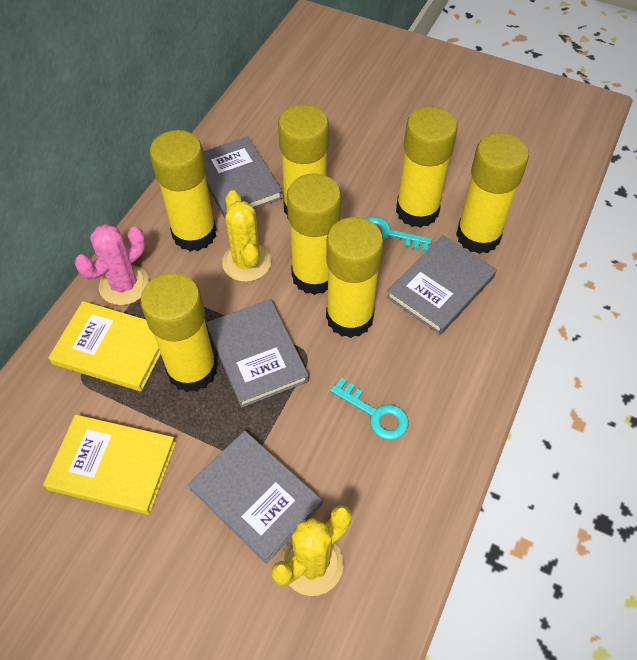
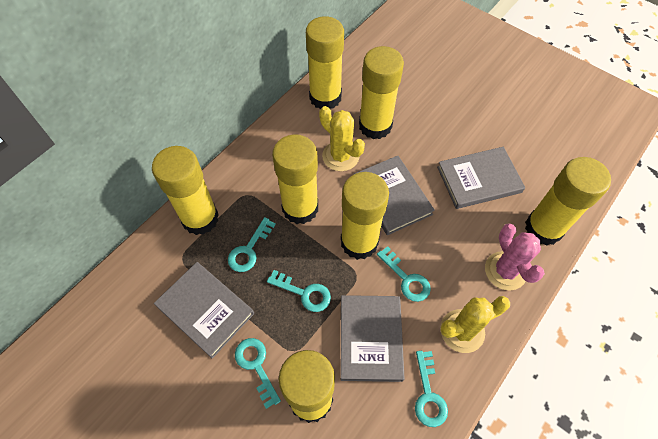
turquoise key: 2 -> 5
yellow book: 2 -> 0

